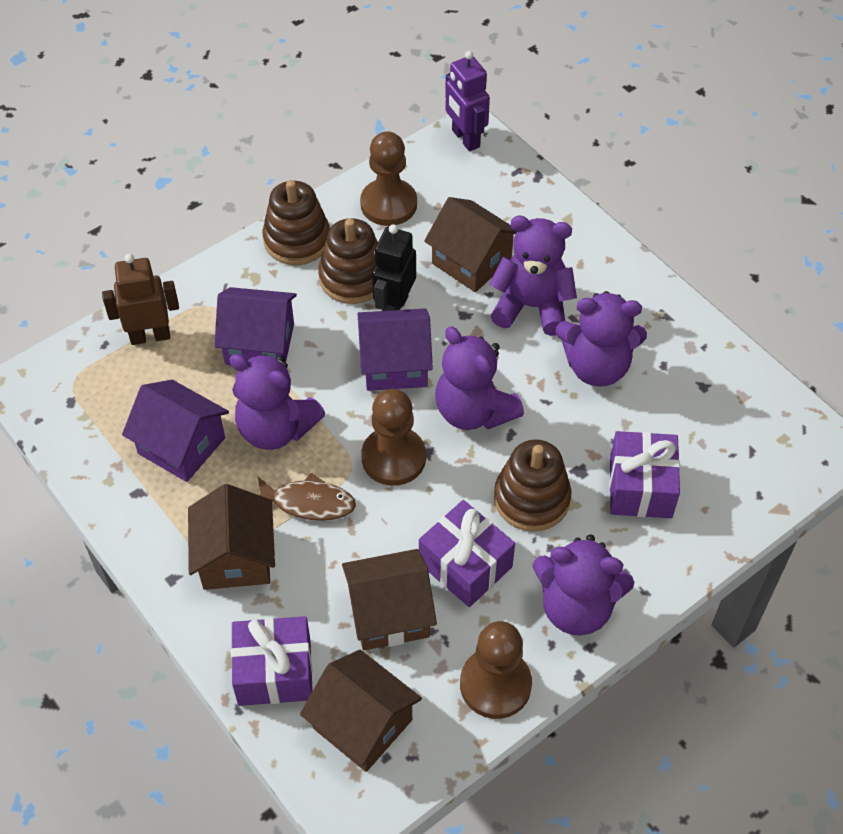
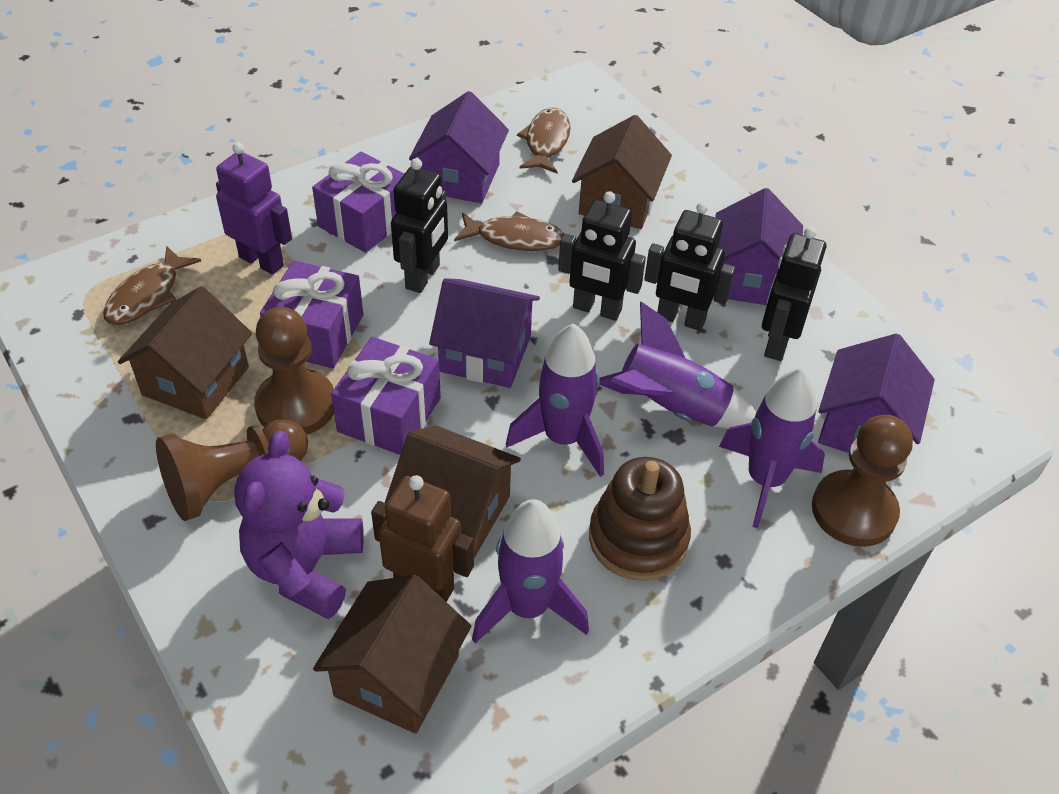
black robot: 1 -> 4
brown fish: 1 -> 3
brown stacking toy: 3 -> 1
purple house: 3 -> 4
purple rocket: 0 -> 4
purple teddy bear: 5 -> 1

